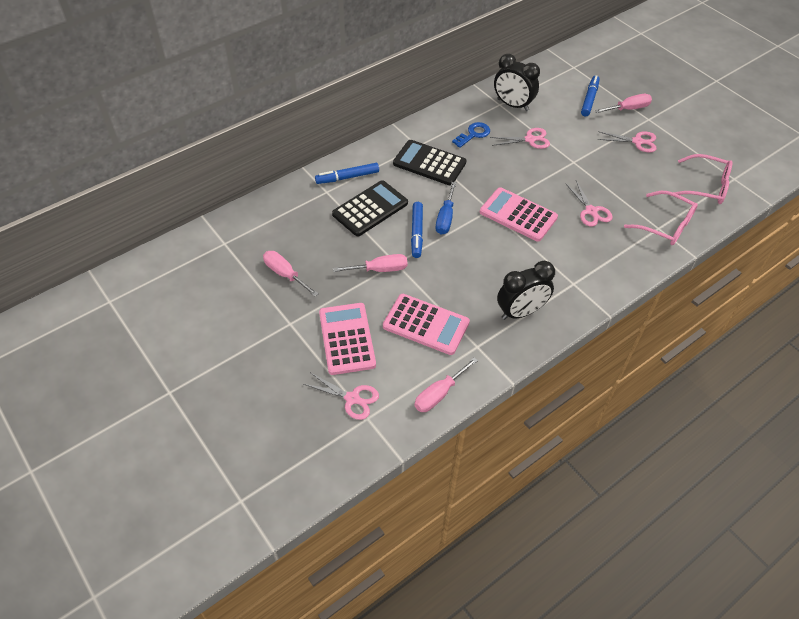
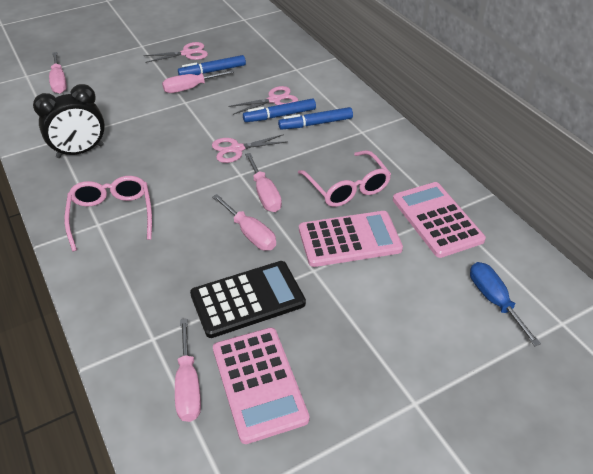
black calculator: 2 -> 1
black clock: 2 -> 1
blue key: 1 -> 0
pink scissors: 4 -> 3
pink screwdriver: 4 -> 5

